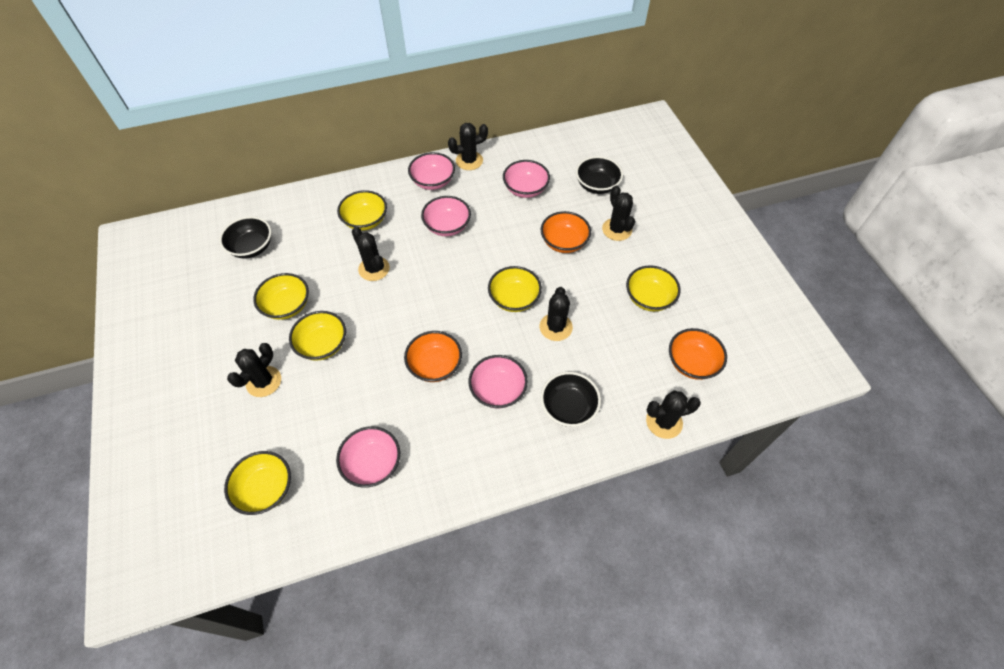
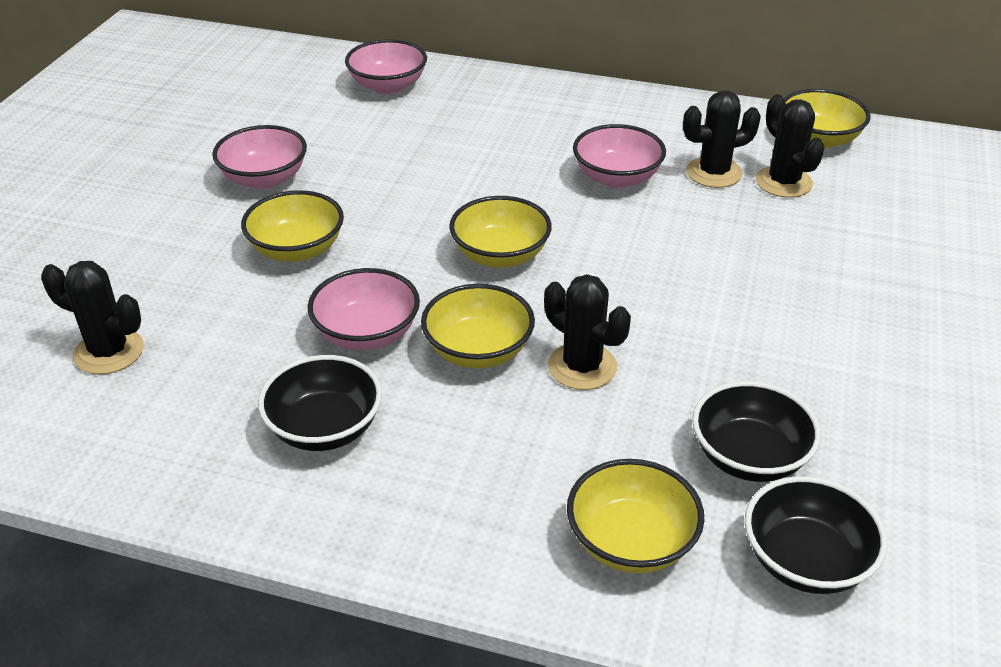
black cactus: 6 -> 4
orange bowl: 3 -> 0
pink bowl: 5 -> 4
yellow bowl: 6 -> 5

